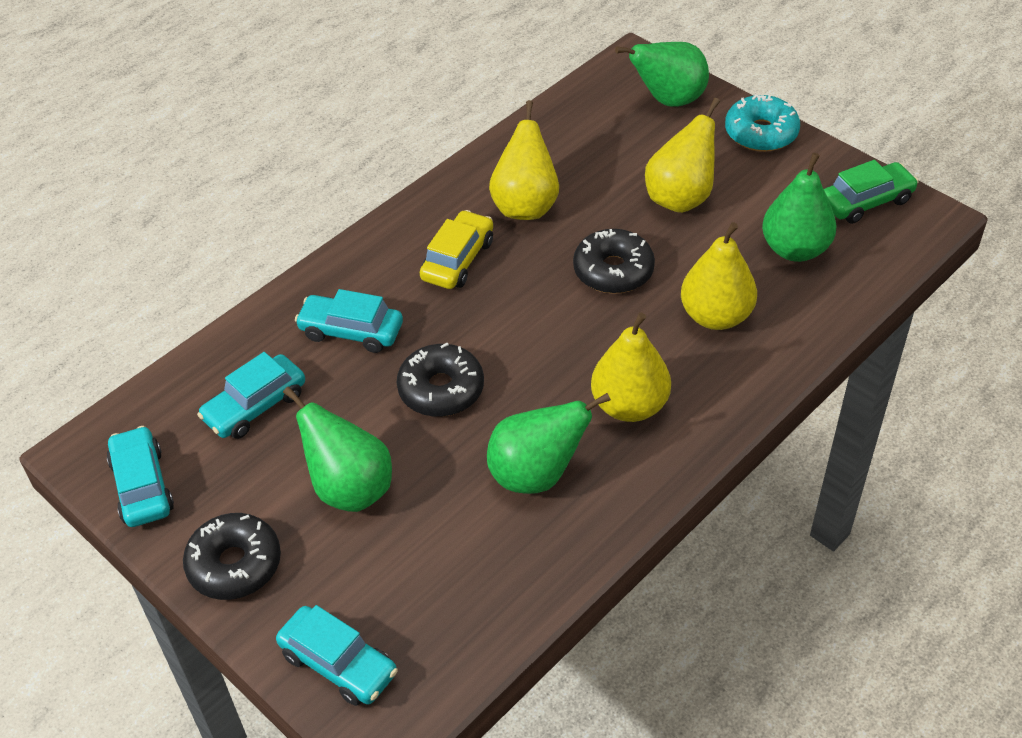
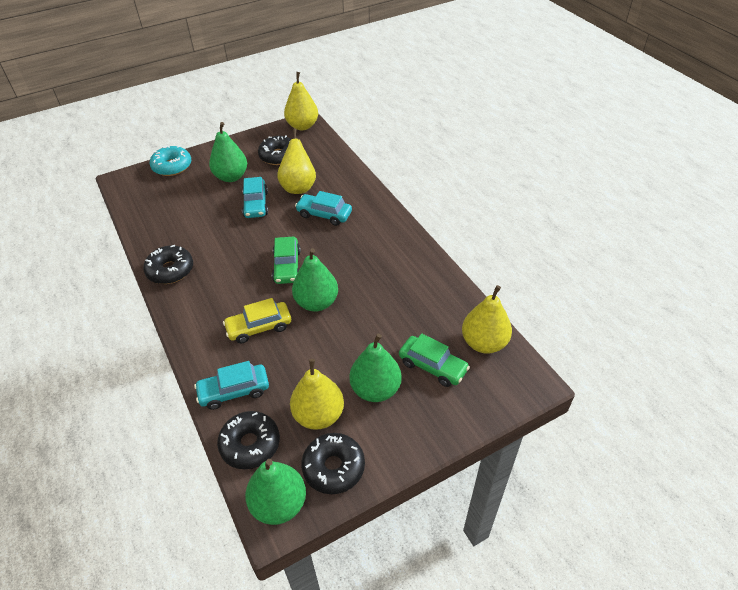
black donut: 3 -> 4
green car: 1 -> 2
turquoise car: 4 -> 3

